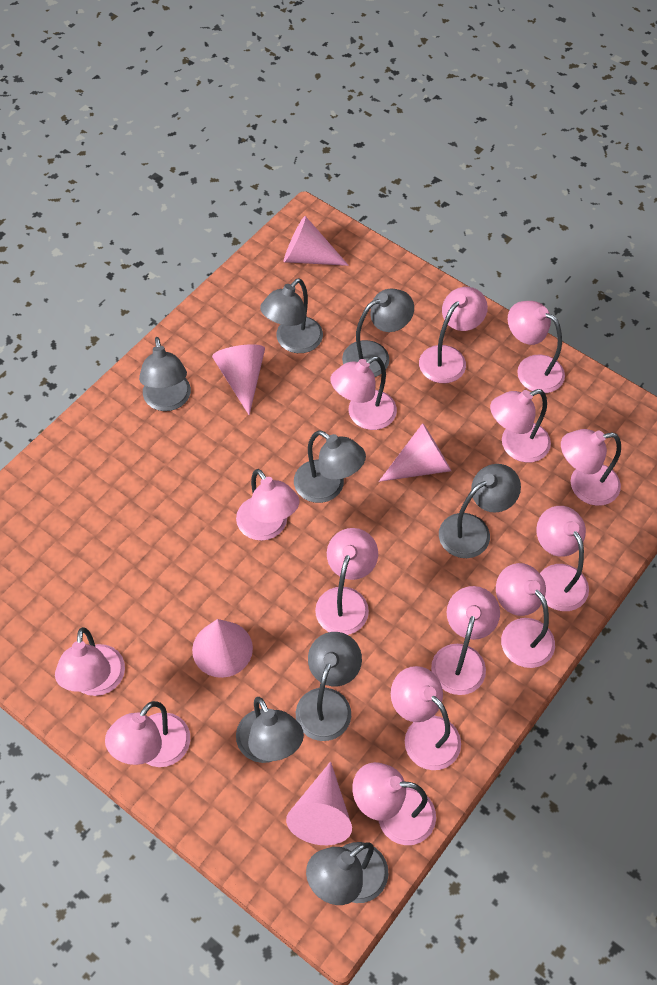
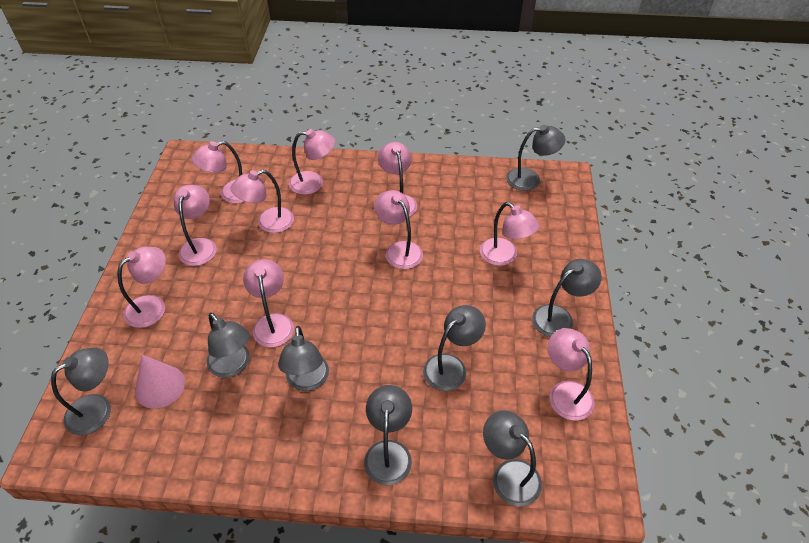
pink cone: 5 -> 1
pink lamp: 14 -> 10

